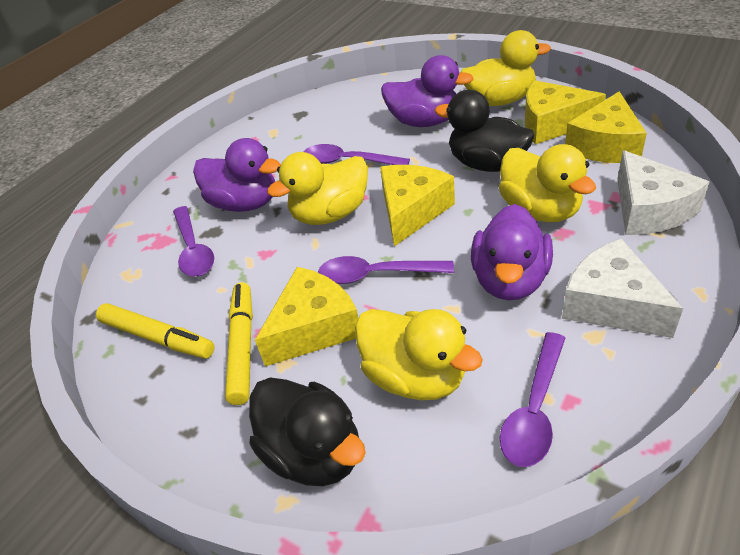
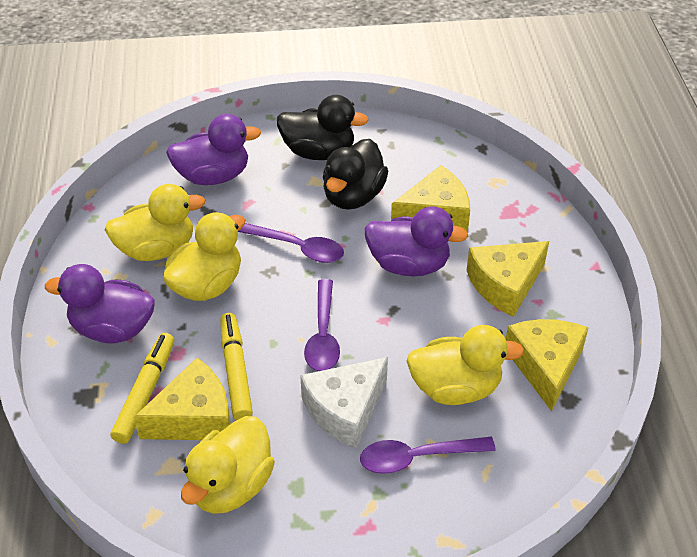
purple spoon: 4 -> 3
white cheese: 2 -> 1

